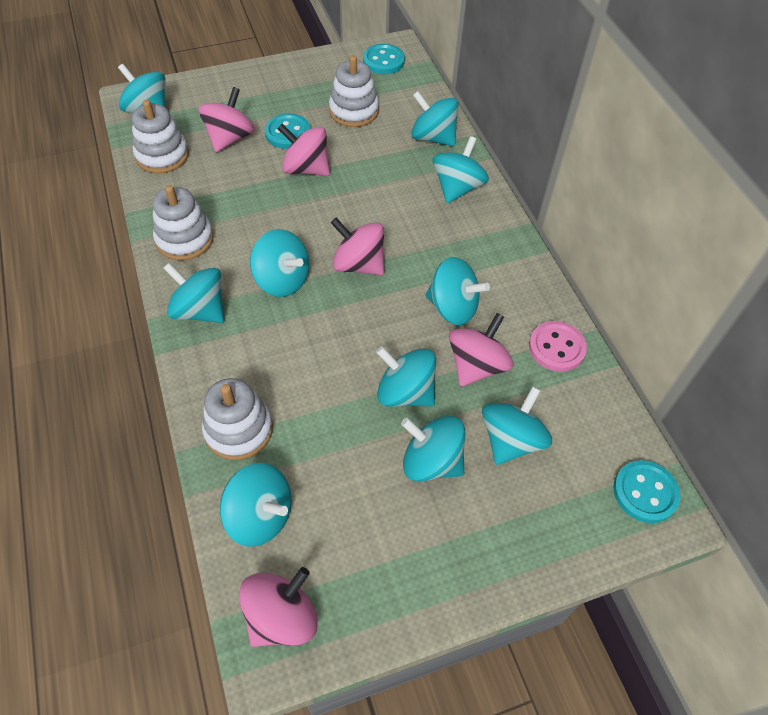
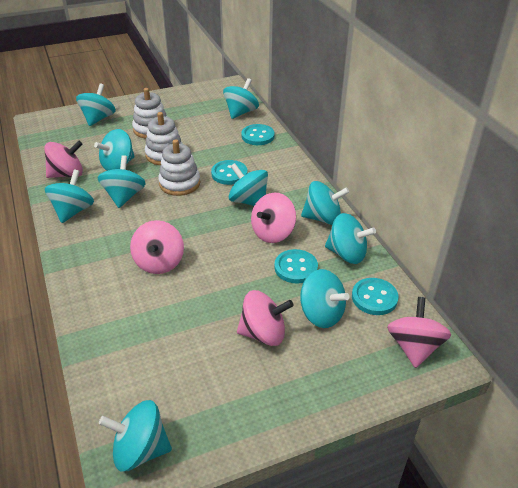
pink button: 1 -> 0
turquoise button: 3 -> 4
white stacking toy: 4 -> 3

